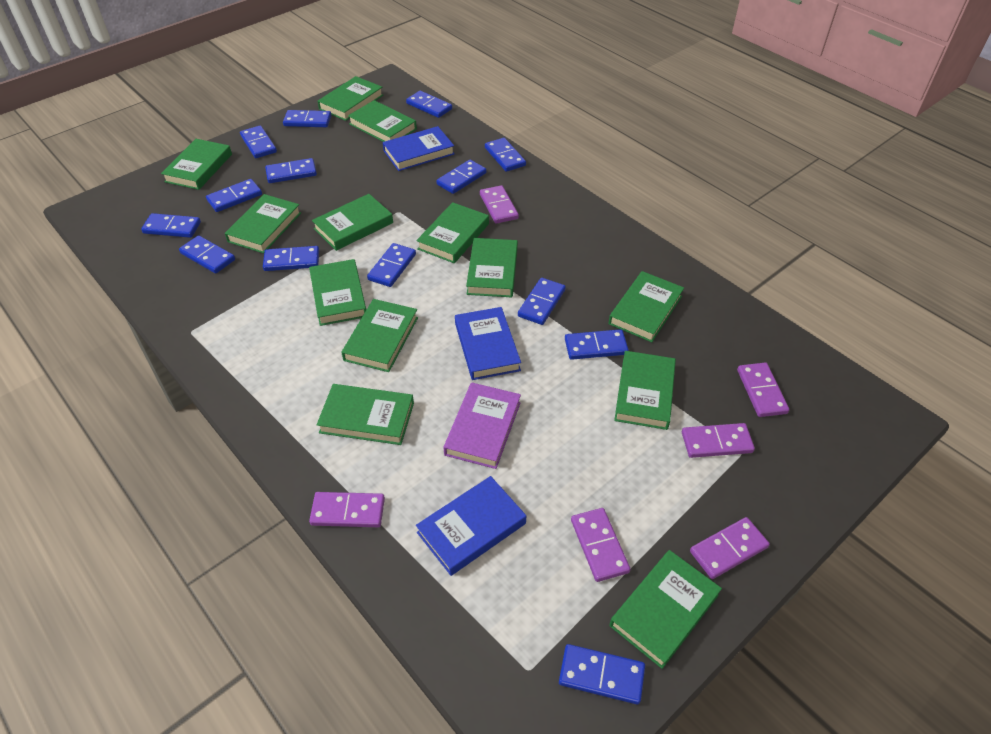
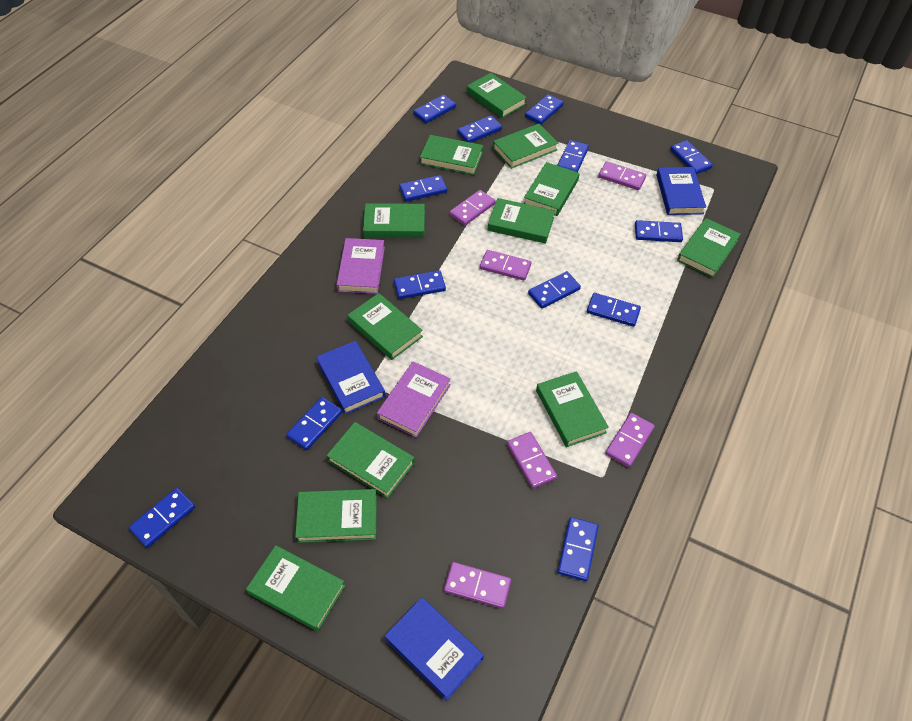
blue domino: 14 -> 13
green book: 13 -> 12
purple book: 1 -> 2

